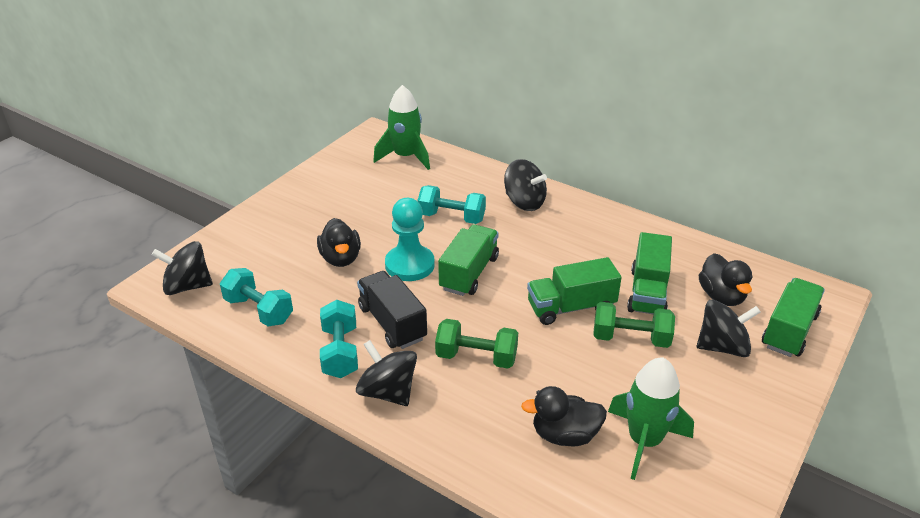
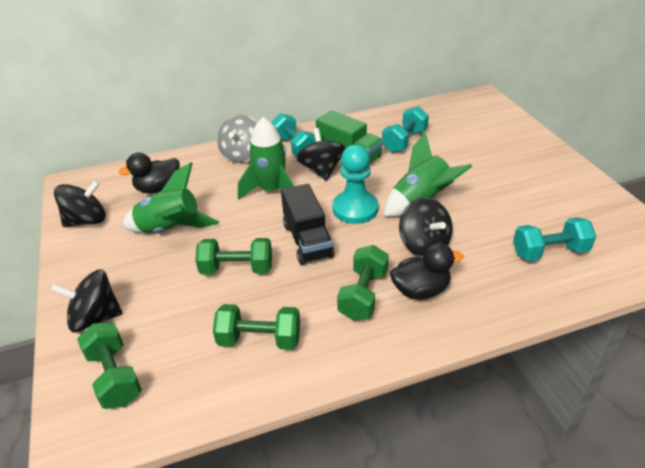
black duck: 3 -> 2
green dumbbell: 2 -> 4
green rocket: 2 -> 3
green truck: 4 -> 1
grey spinning top: 0 -> 1

